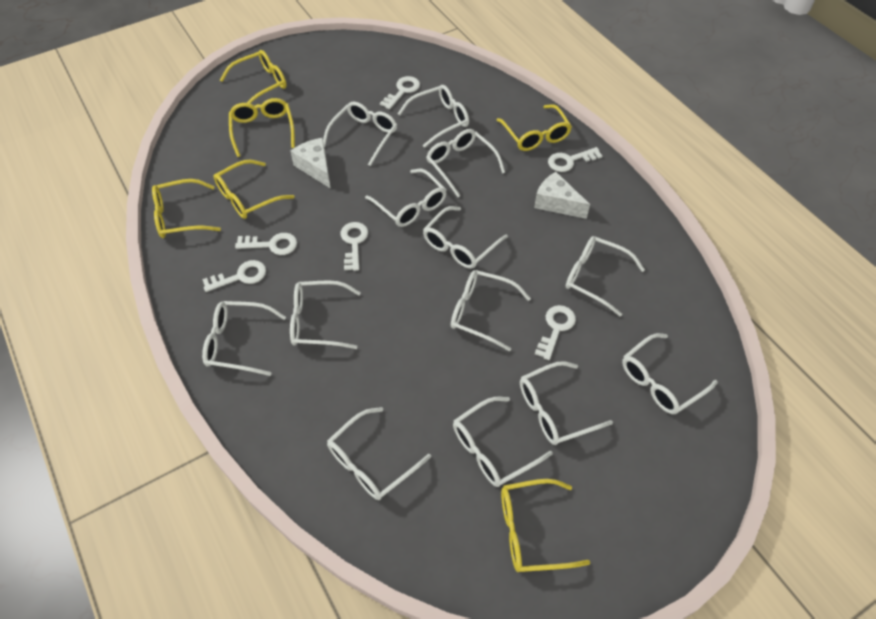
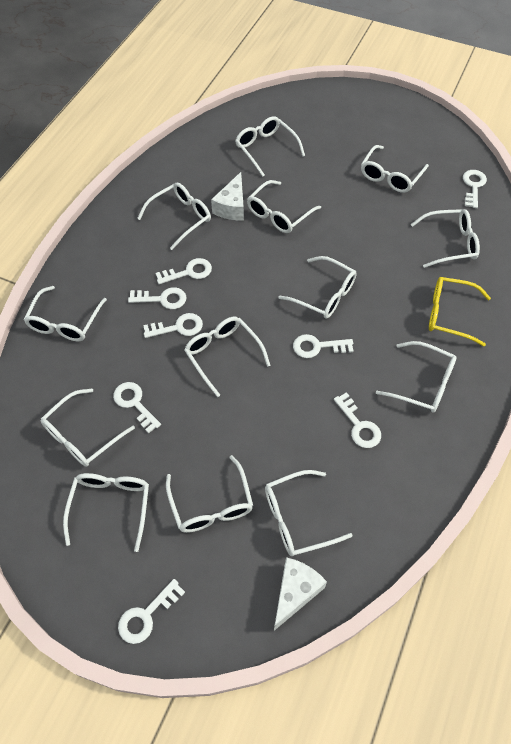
white key: 6 -> 8
yellow glasses: 6 -> 1

